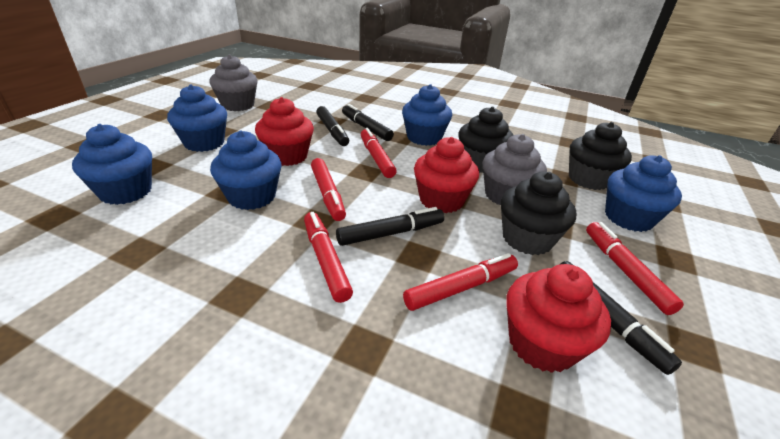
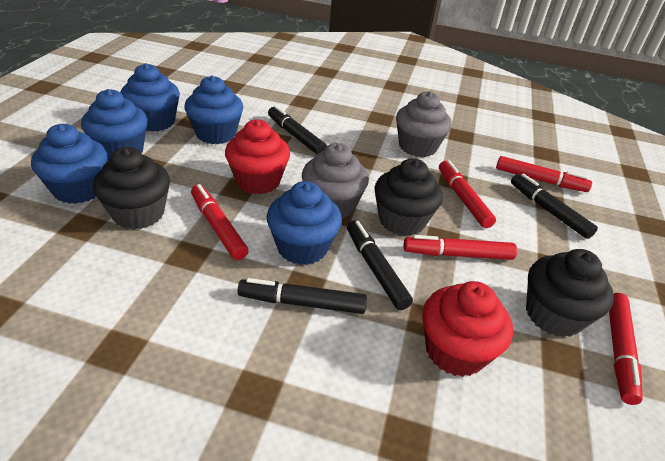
red cupcake: 3 -> 2

